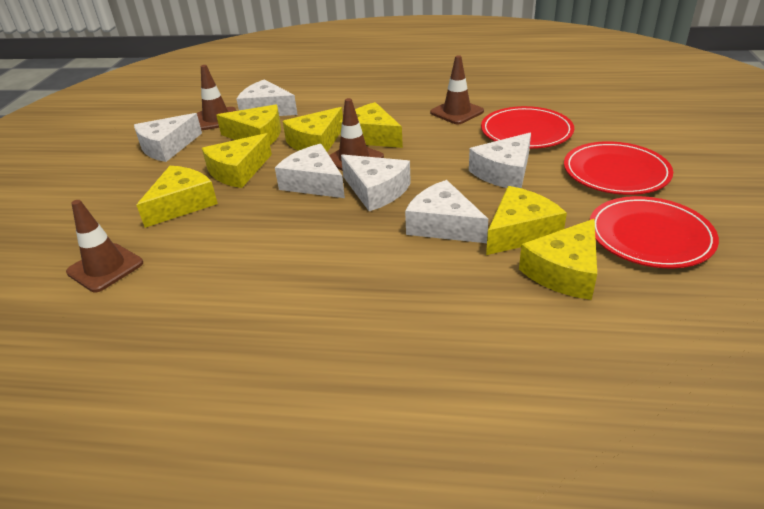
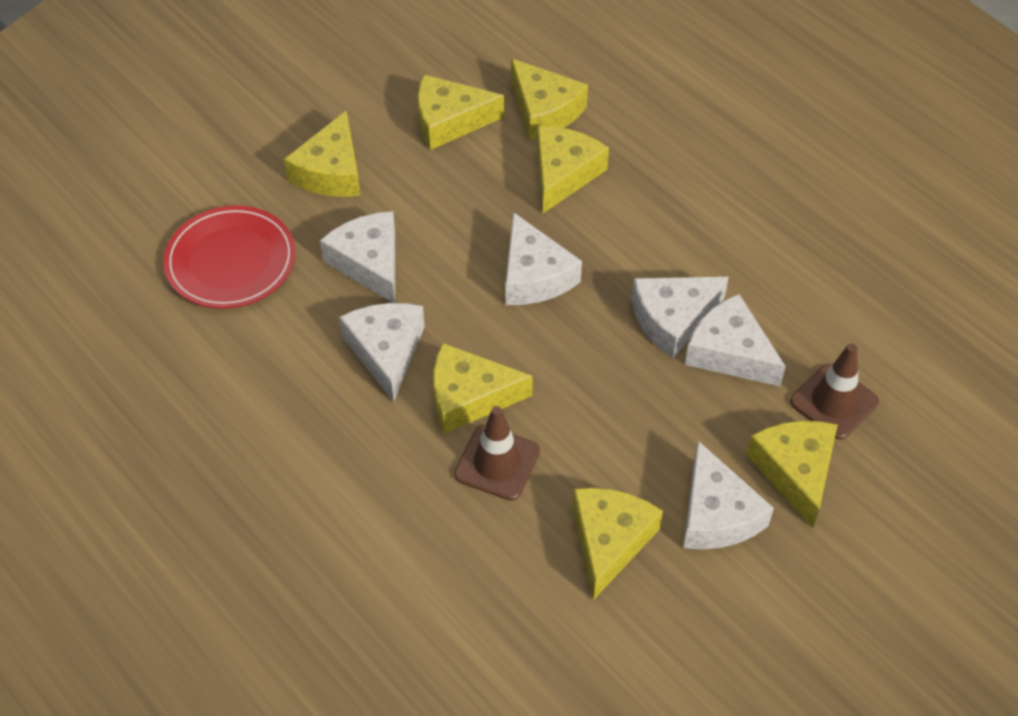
brown traffic cone: 4 -> 2
red plate: 3 -> 1

